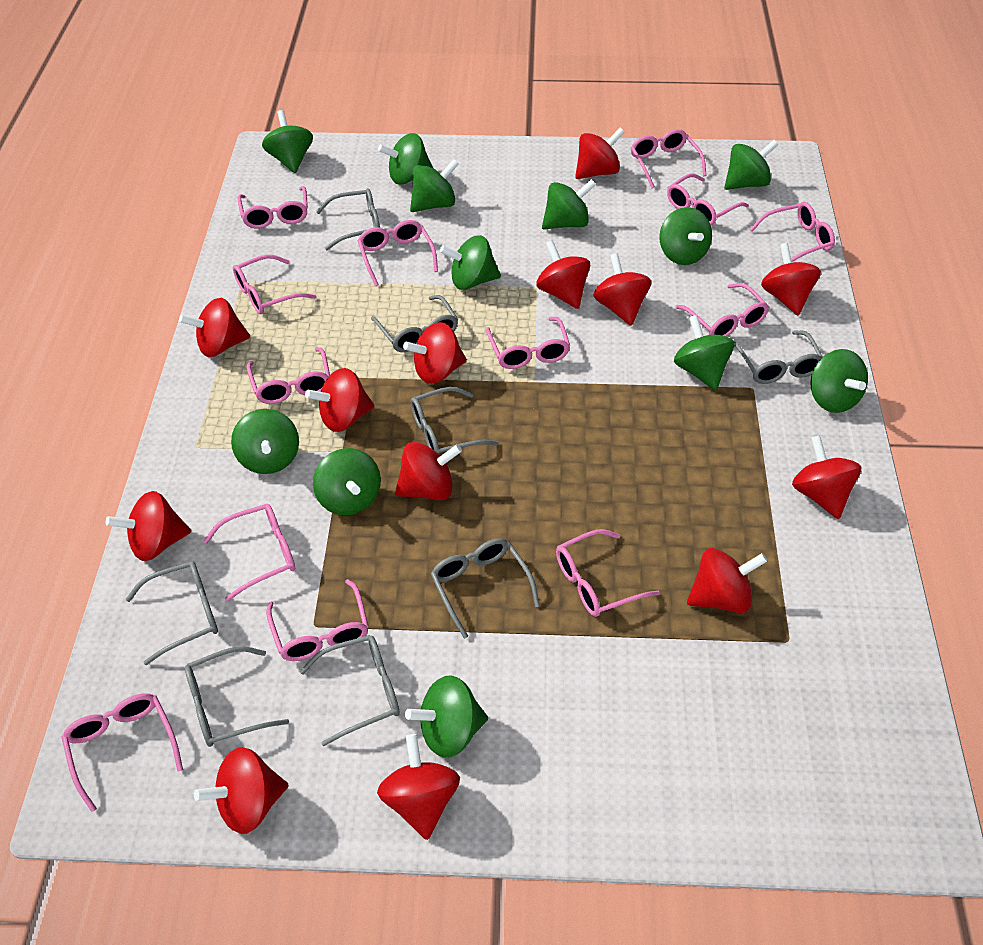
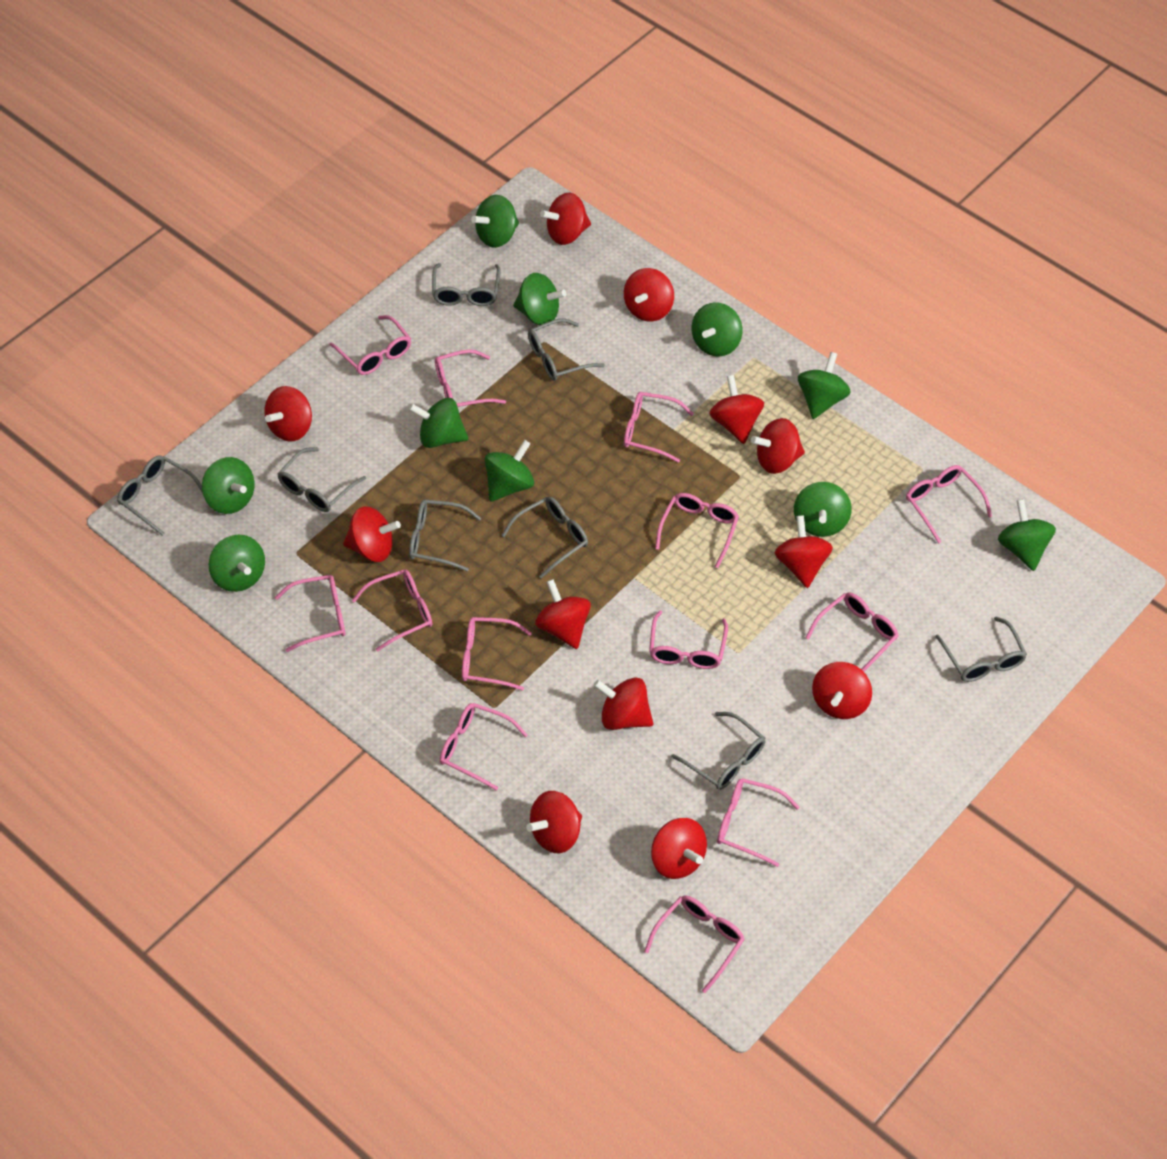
green spinning top: 12 -> 10
red spinning top: 13 -> 12

